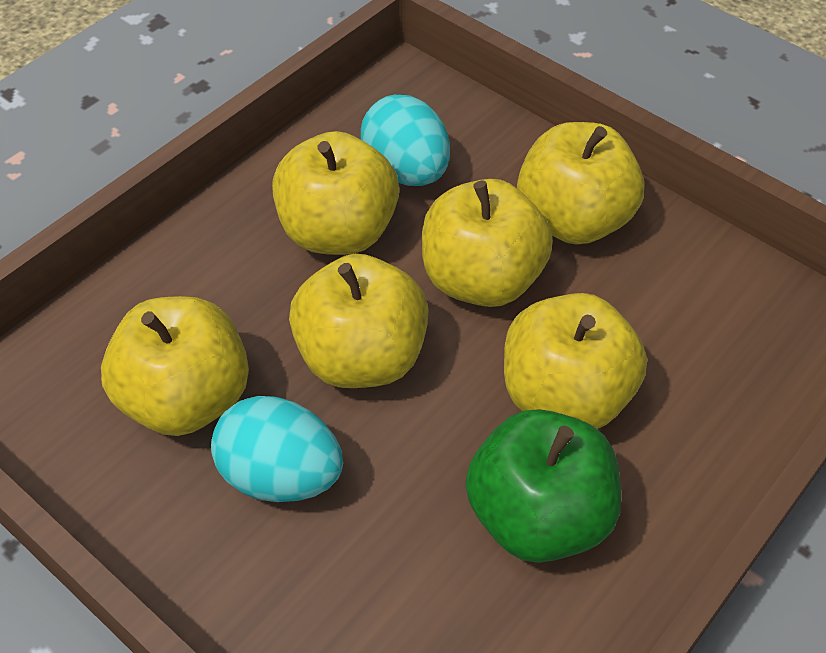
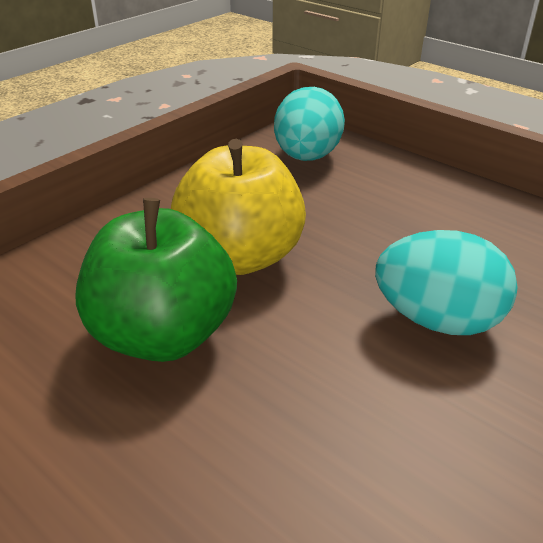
yellow apple: 6 -> 1

